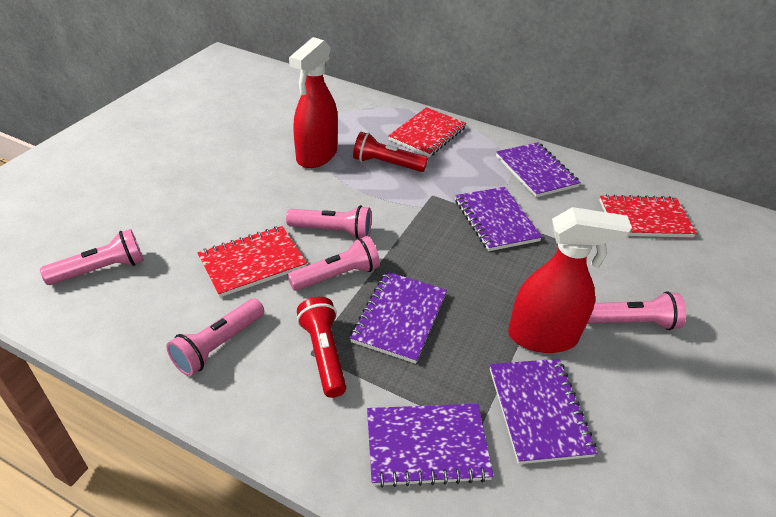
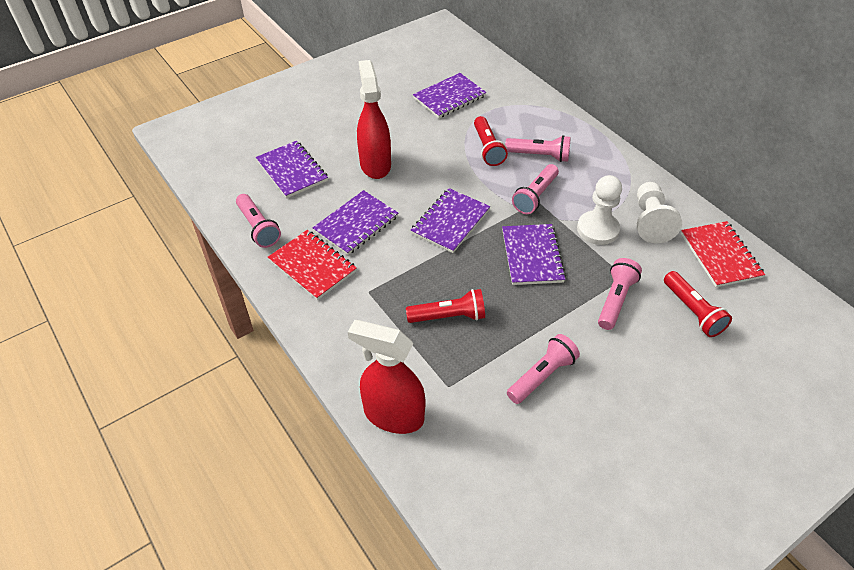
red flashlight: 2 -> 3
red notebook: 3 -> 2
white pawn: 0 -> 2

